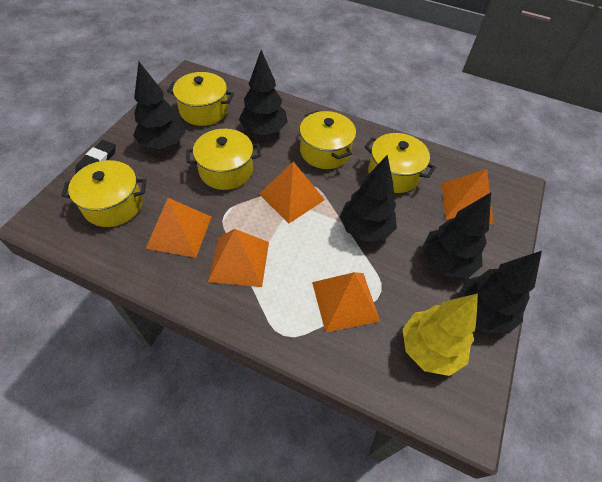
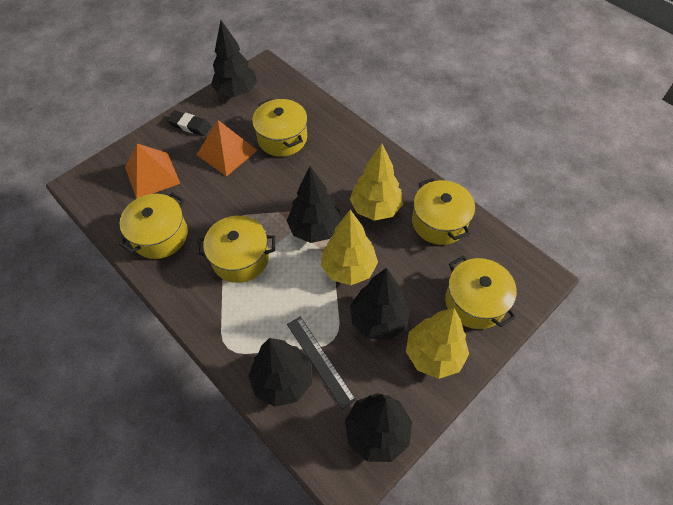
black ruler: 0 -> 1
orange pyramid: 5 -> 2
yellow tree: 1 -> 3

